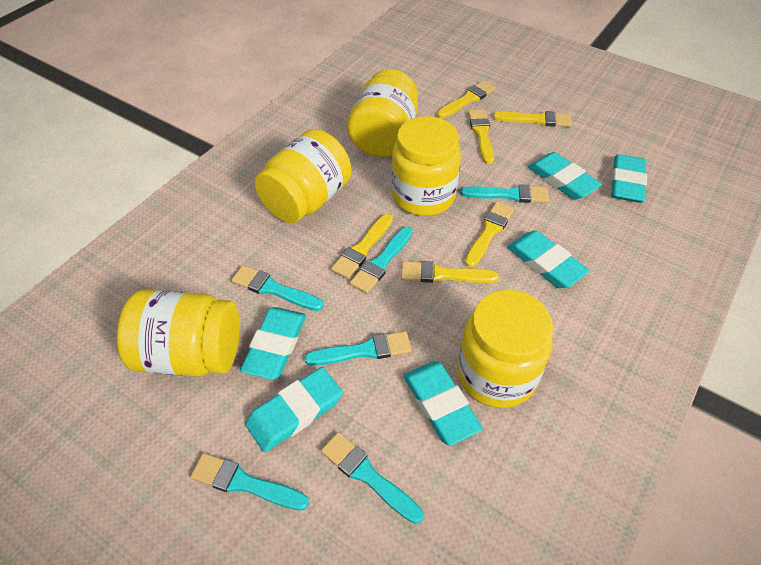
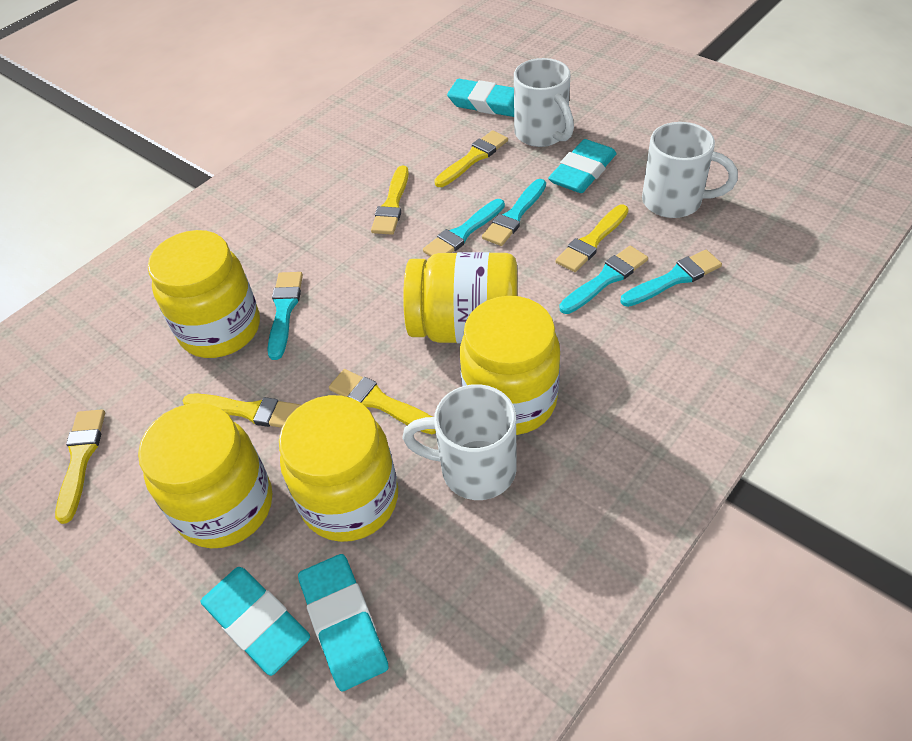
turquoise brush: 6 -> 5
turquoise eraser: 6 -> 4
white mug: 0 -> 3

